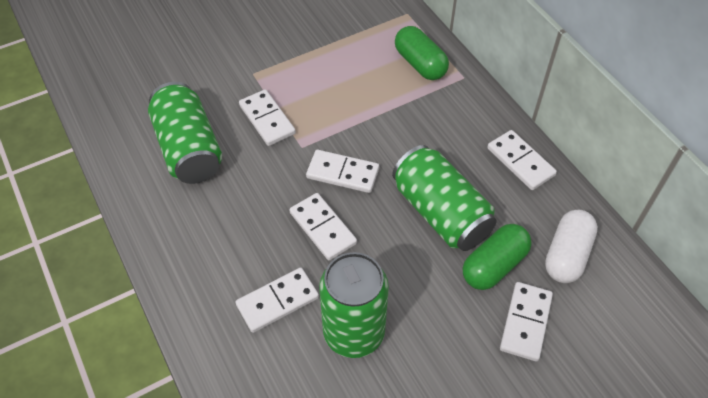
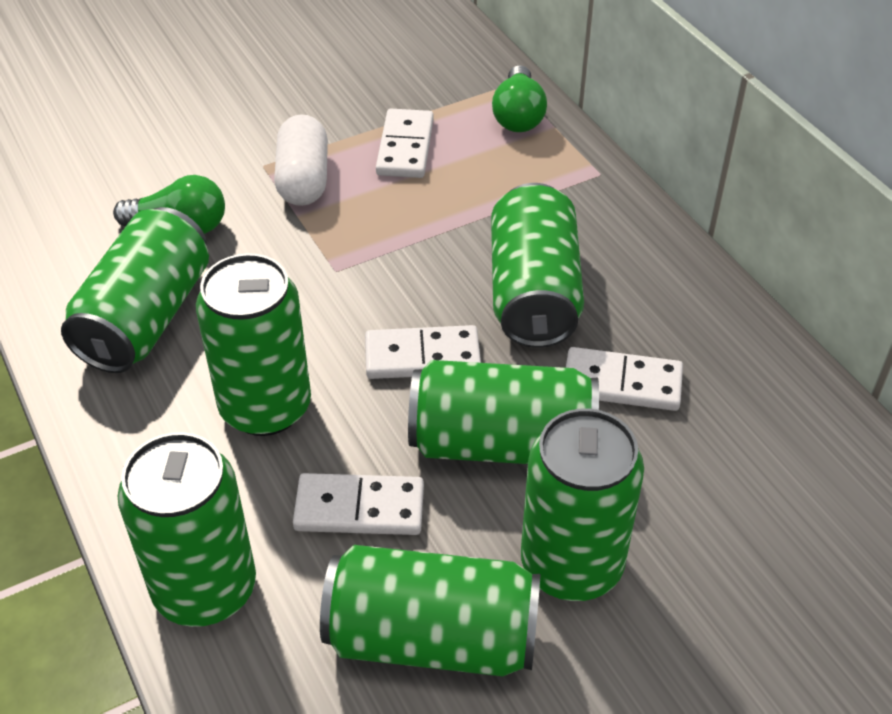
green can: 3 -> 7
green capsule: 2 -> 0
green light bulb: 0 -> 2
white domino: 6 -> 4

